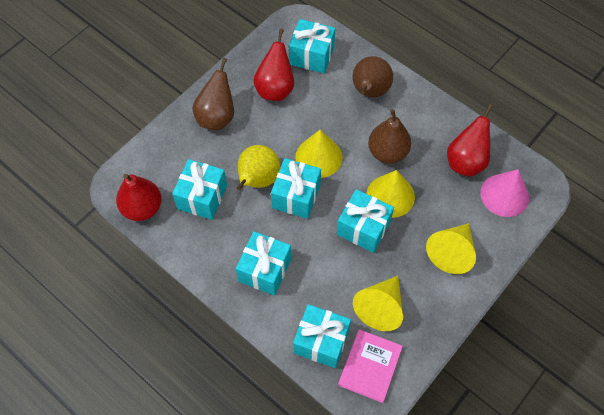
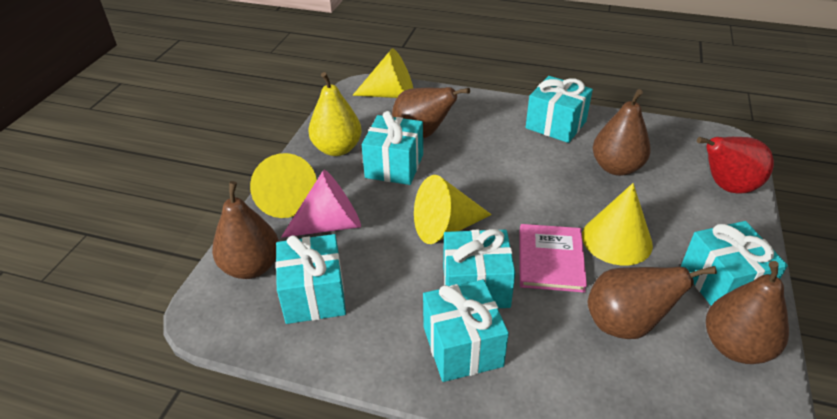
brown pear: 3 -> 5
red pear: 3 -> 1

